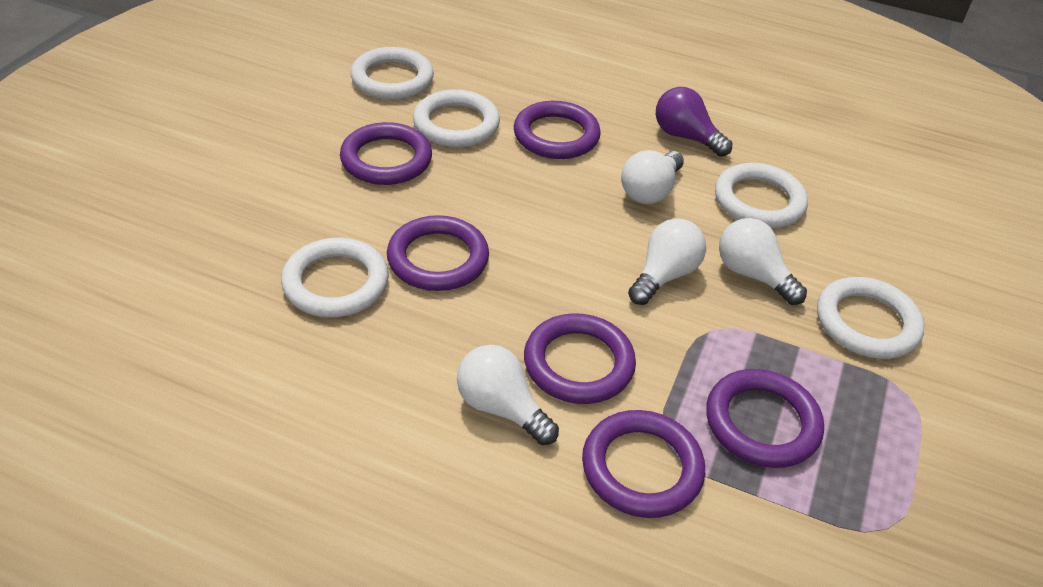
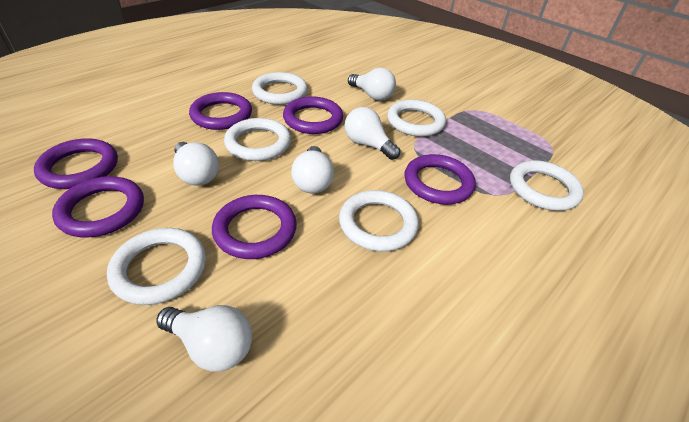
purple light bulb: 1 -> 0
white light bulb: 4 -> 5
white ring: 5 -> 6

